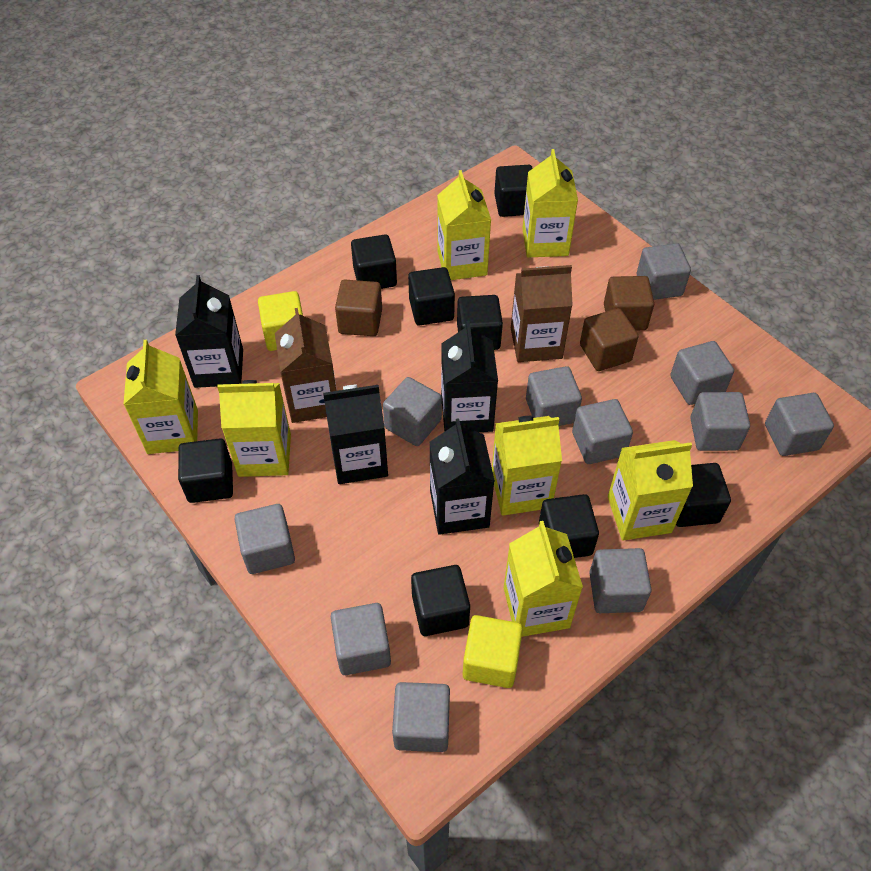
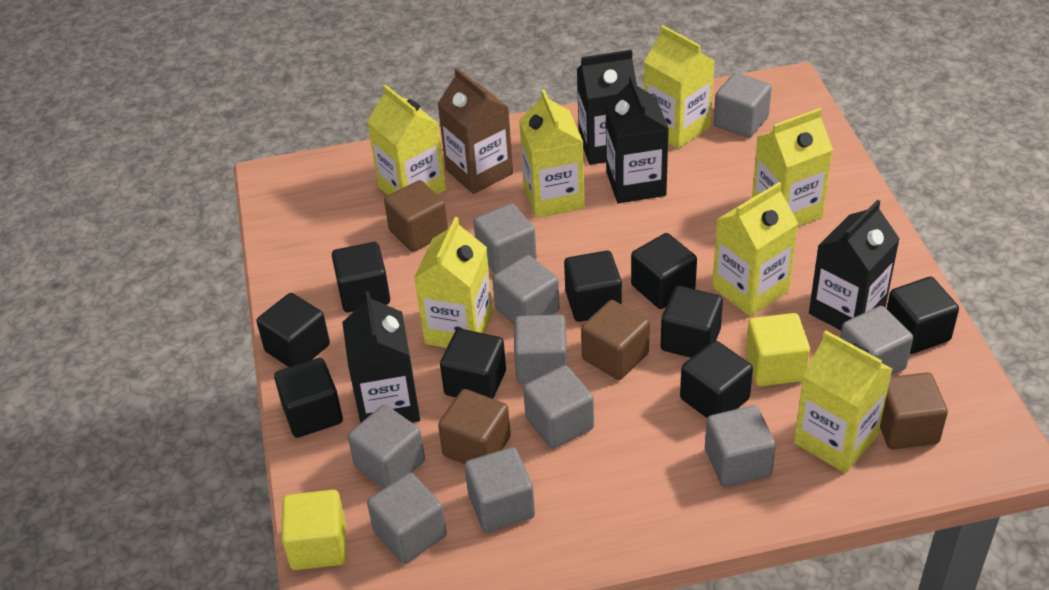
black cube: 8 -> 9
brown carton: 2 -> 1
brown cube: 3 -> 4
grey cube: 11 -> 10

